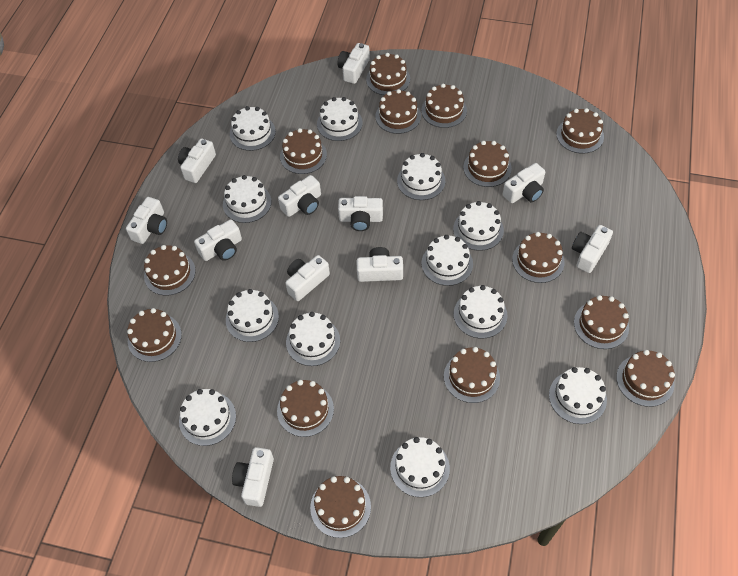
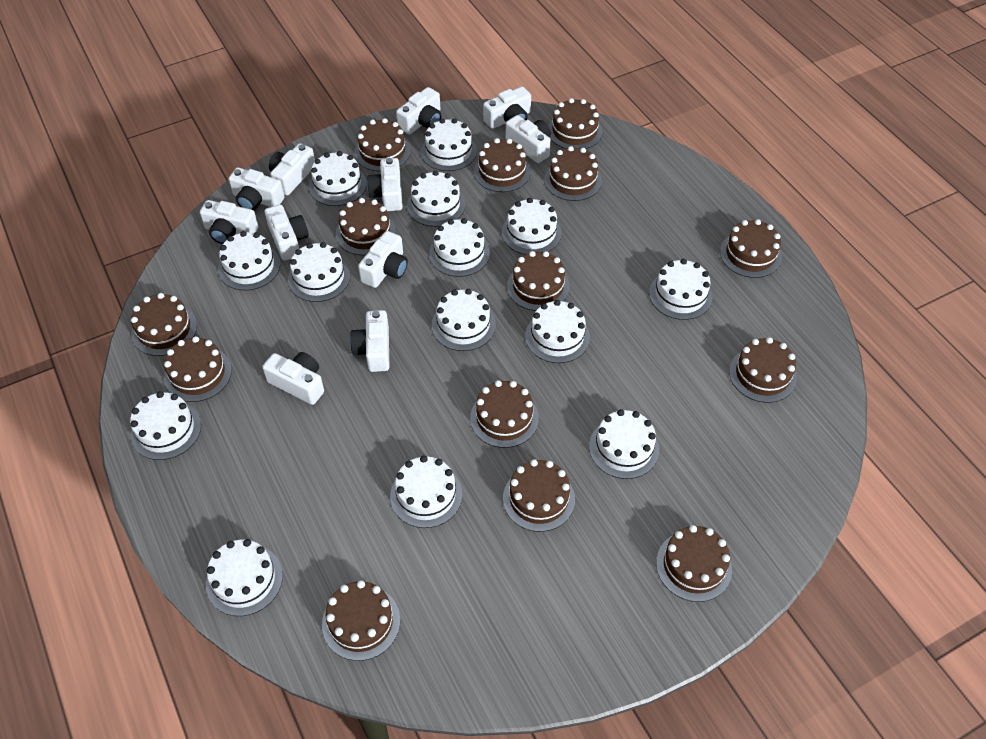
white cake: 12 -> 14

